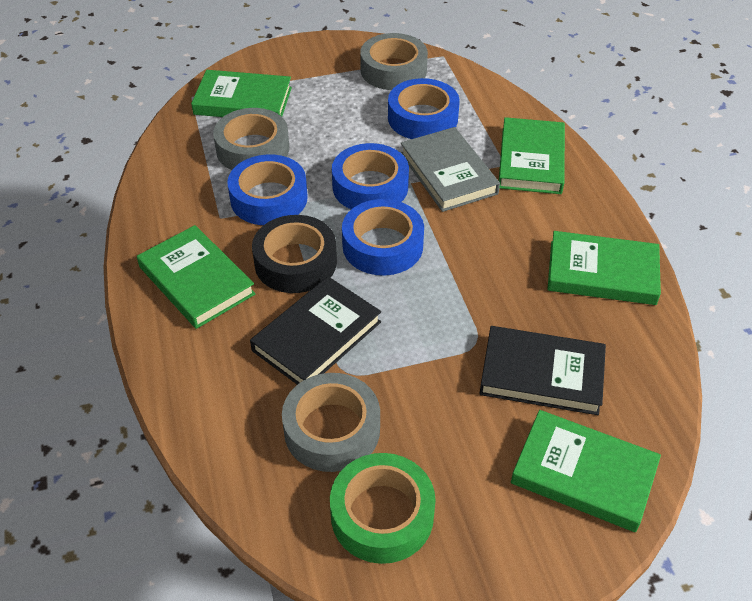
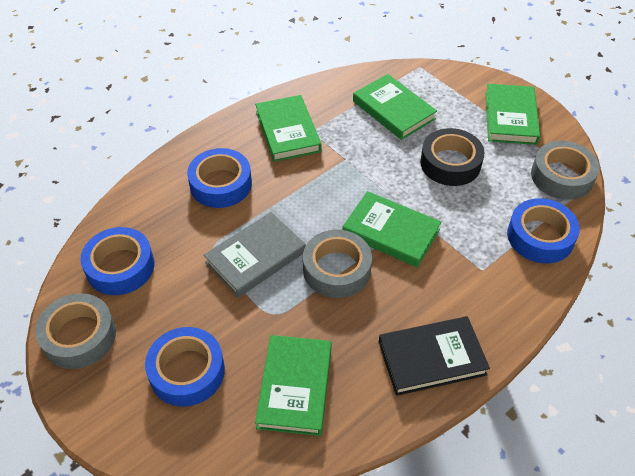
black book: 2 -> 1
green tape: 1 -> 0

